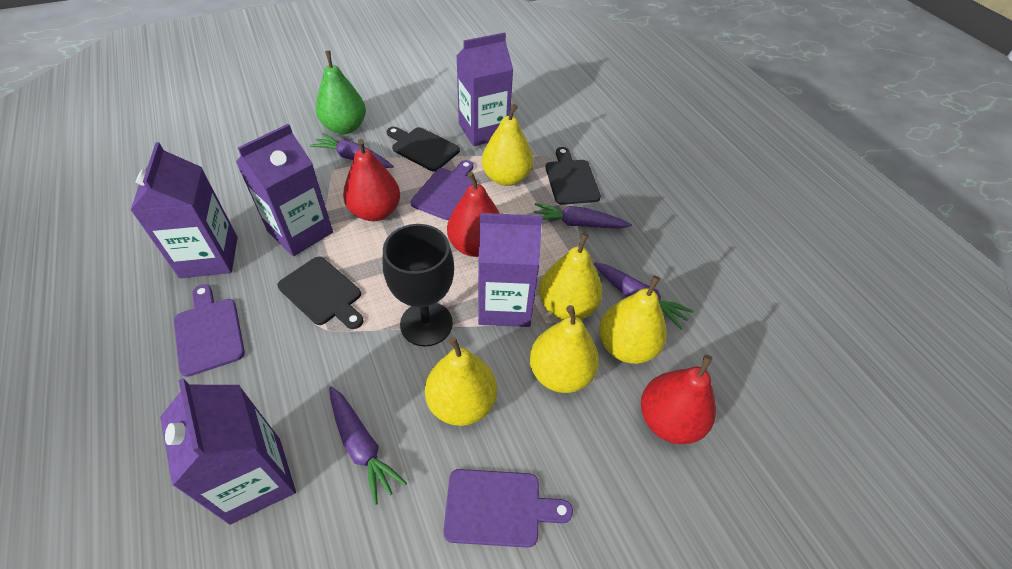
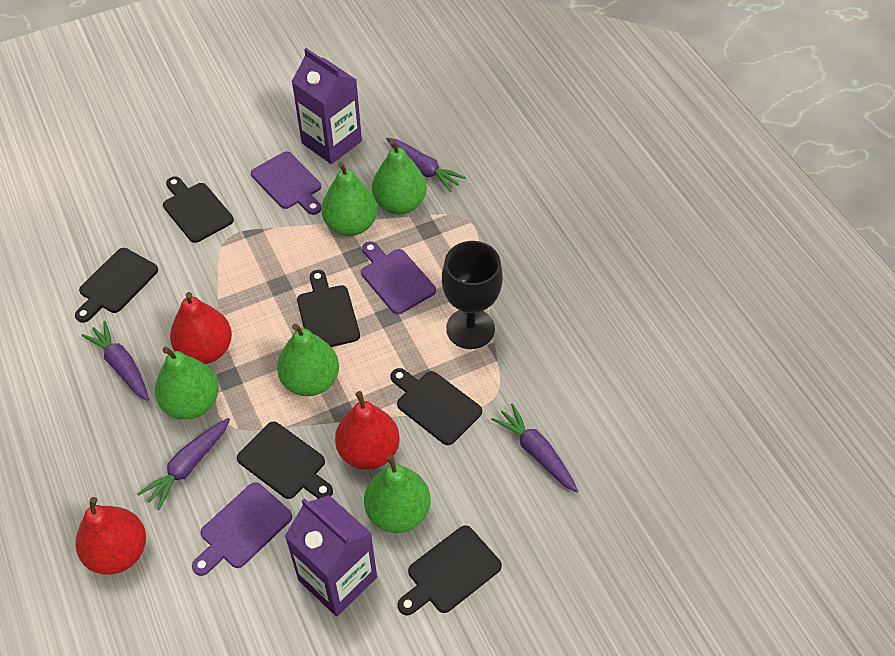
black cutting board: 3 -> 6
green pear: 1 -> 5
purple carton: 5 -> 2
yellow pear: 5 -> 0

